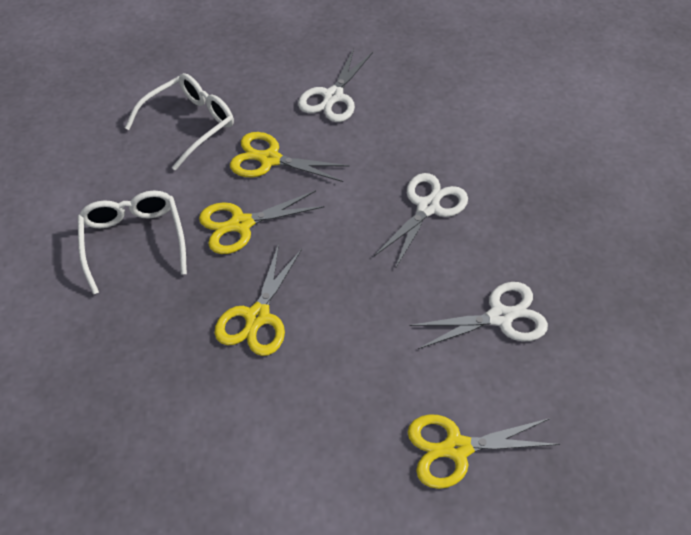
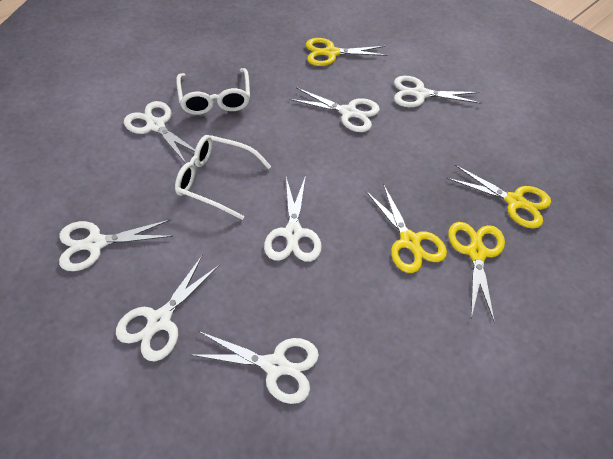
white scissors: 3 -> 7

